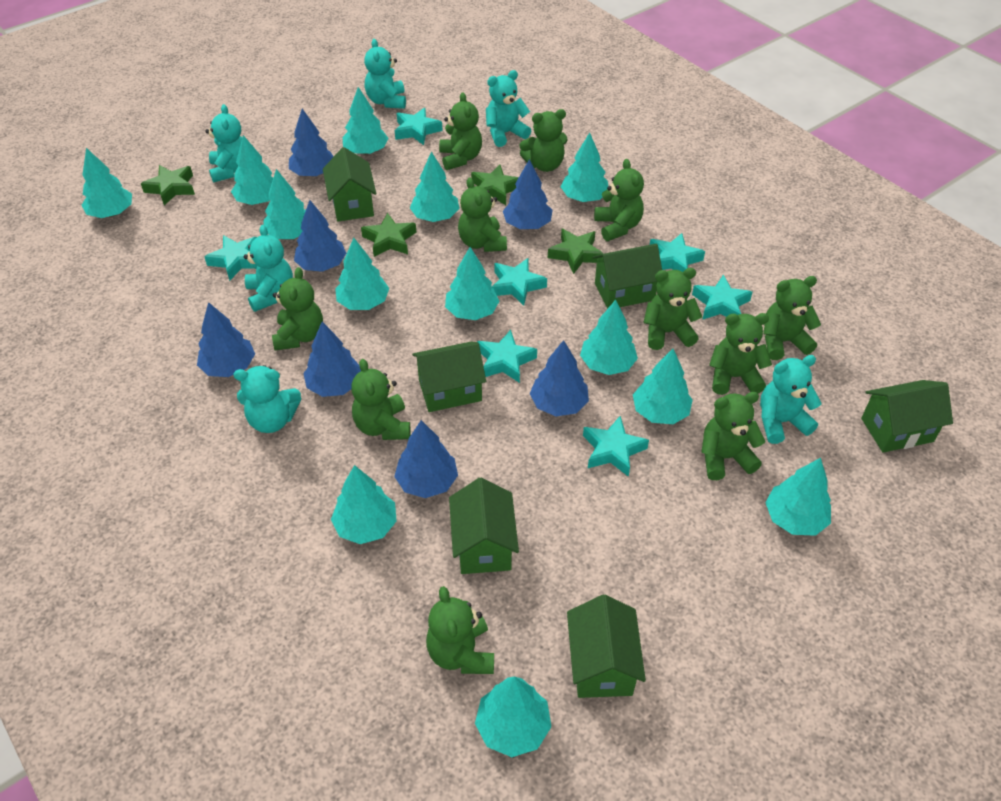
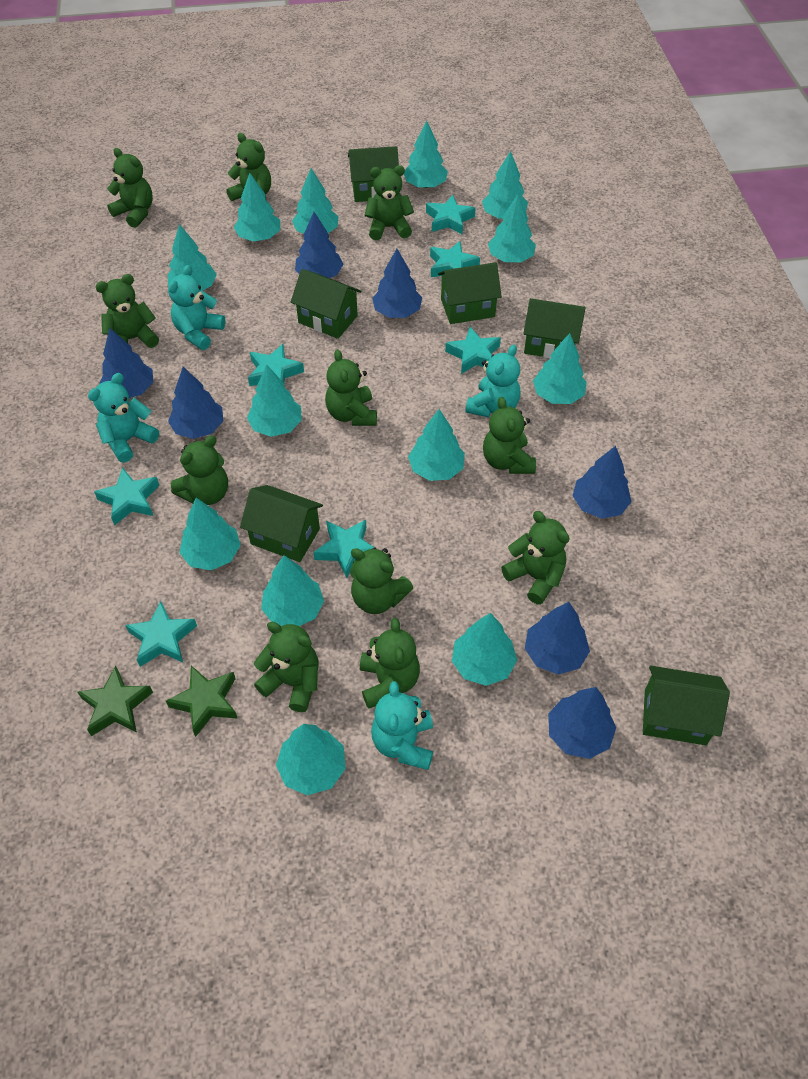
green star: 4 -> 2
turquoise teddy bear: 6 -> 4

